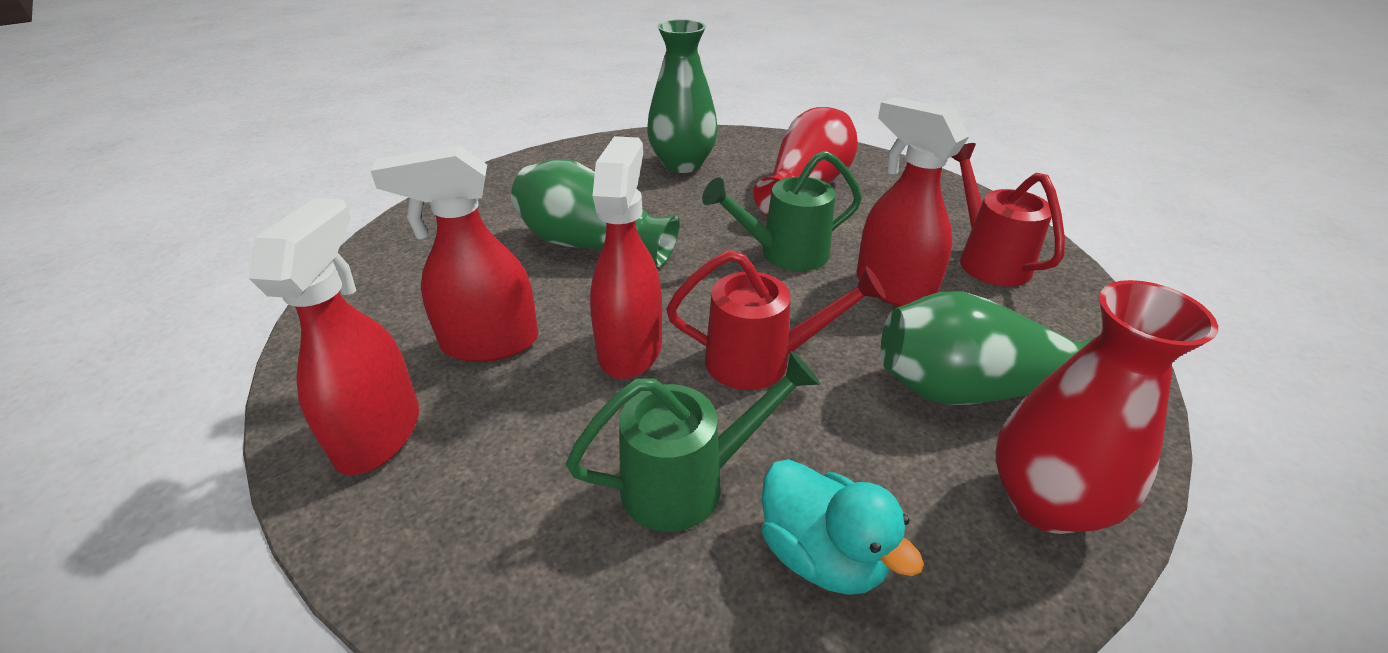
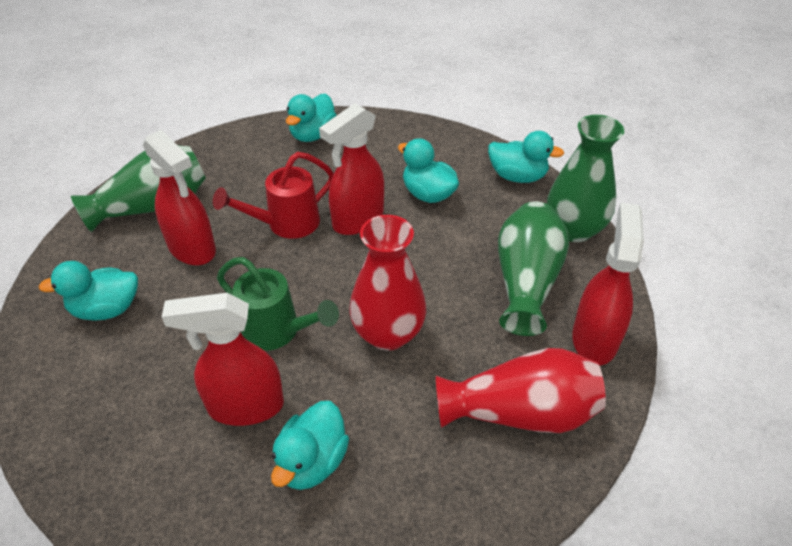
green watering can: 2 -> 1
red watering can: 2 -> 1
turquoise duck: 1 -> 5

